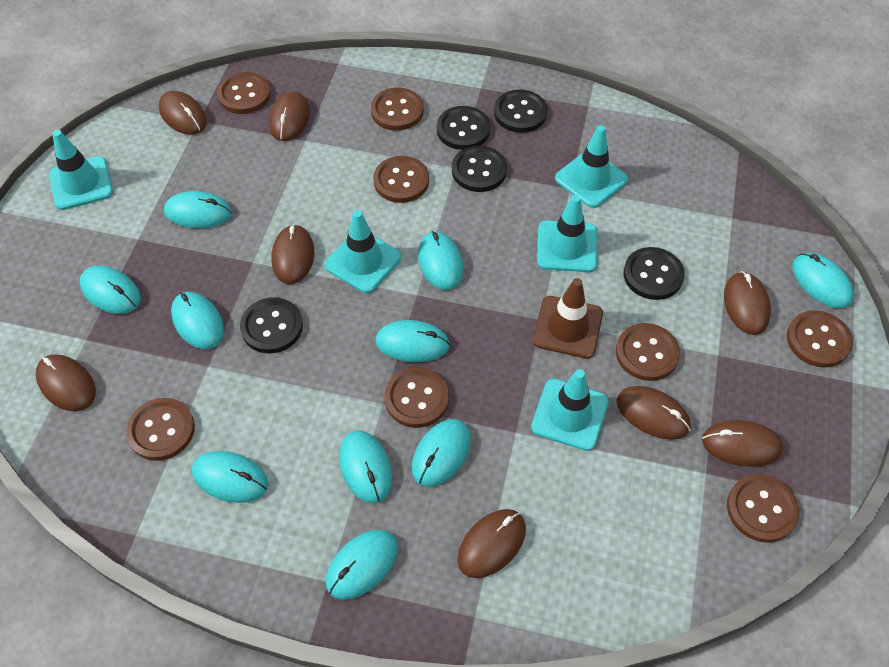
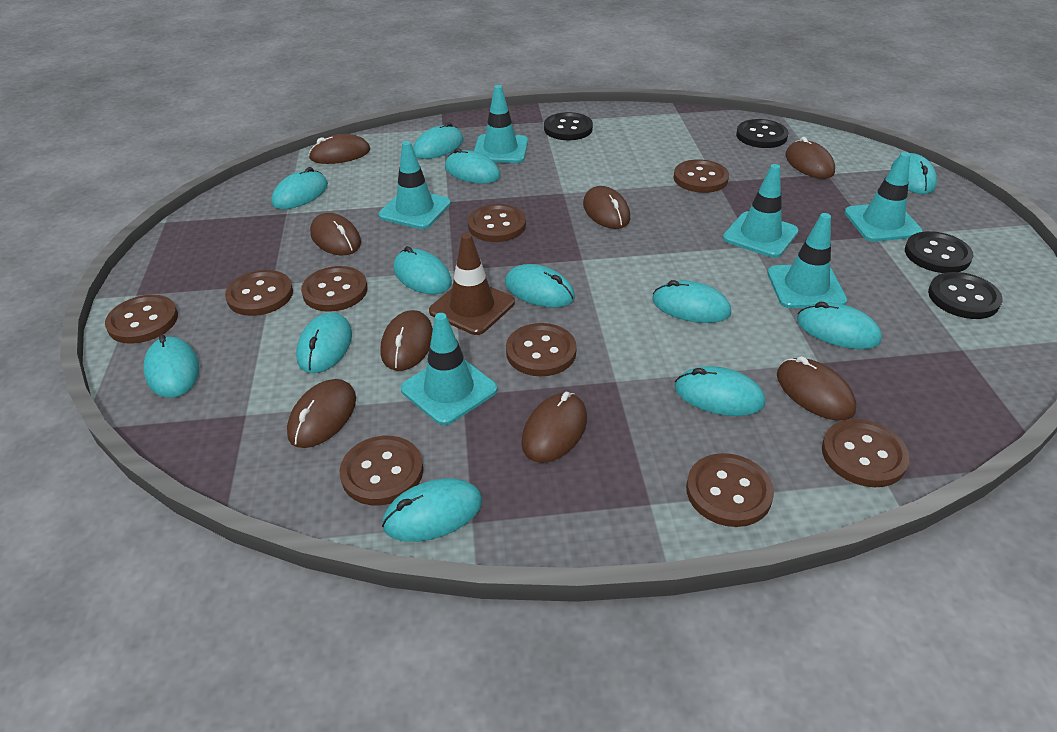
black button: 5 -> 4
brown button: 8 -> 9
turquoise mouse: 10 -> 12
turquoise traffic cone: 5 -> 6

